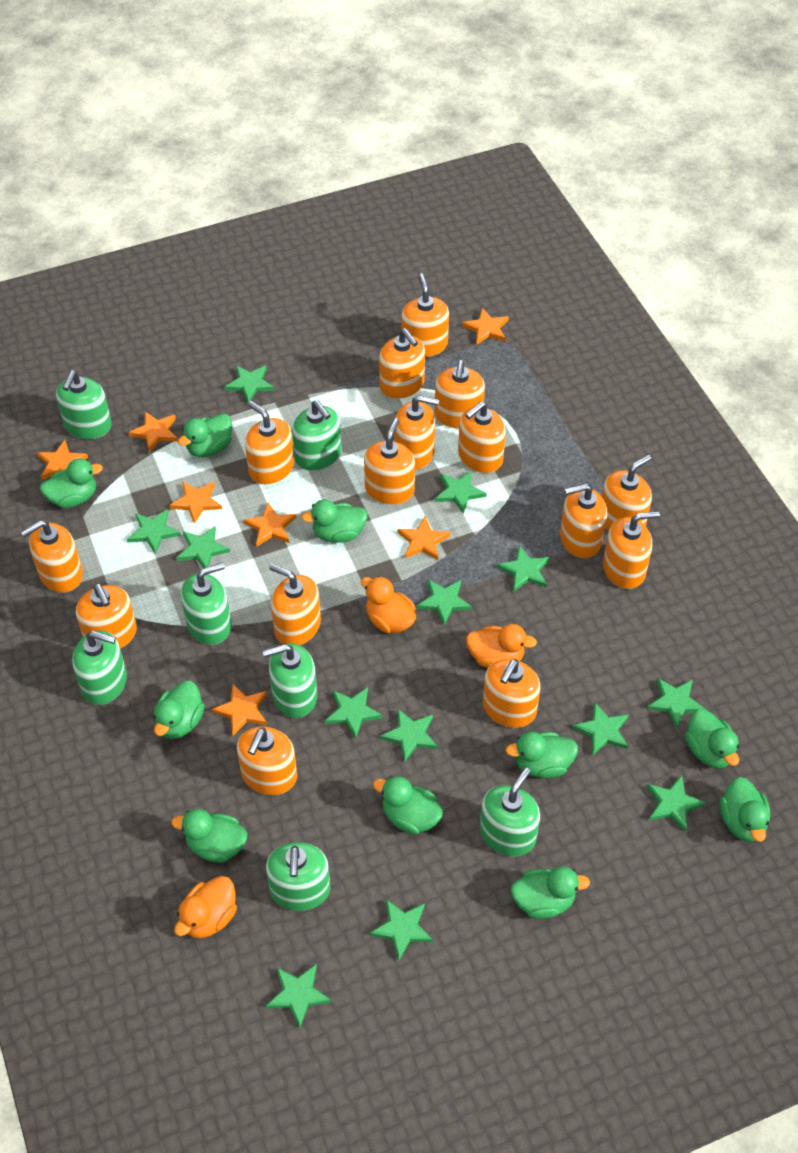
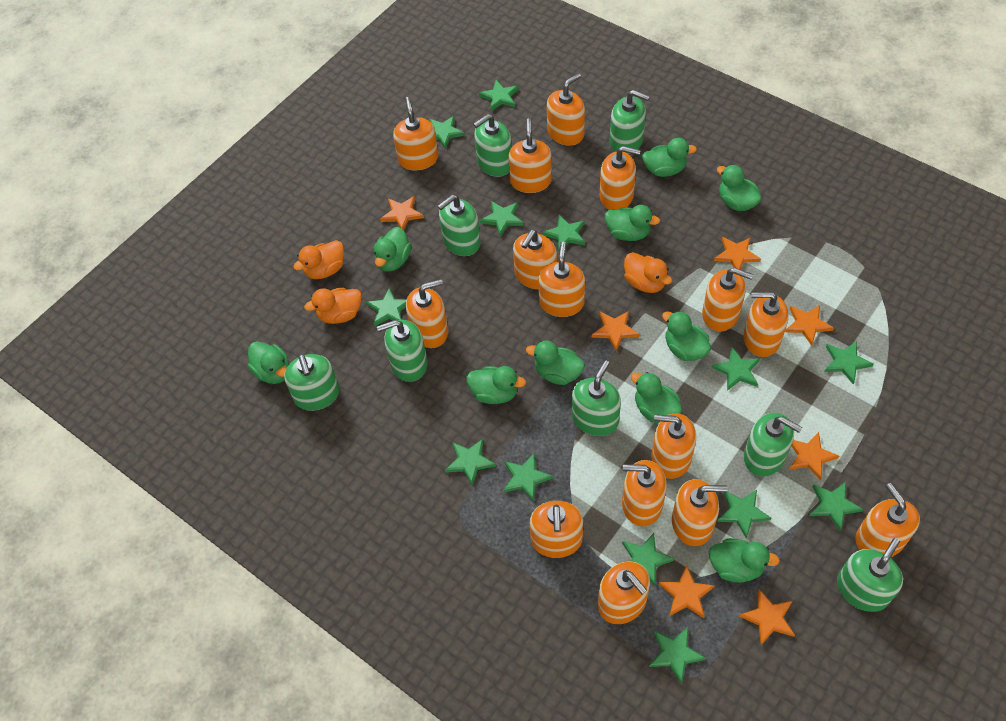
green soap dispenser: 7 -> 8

